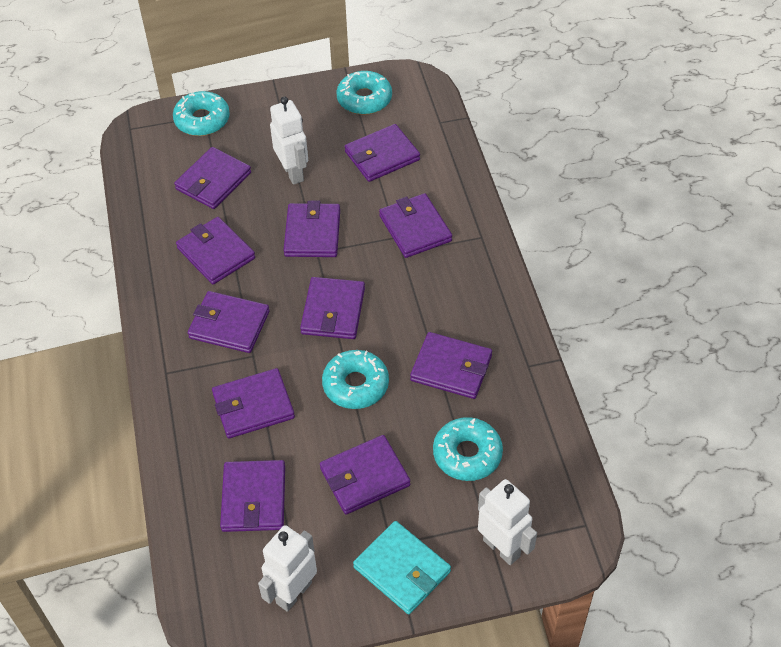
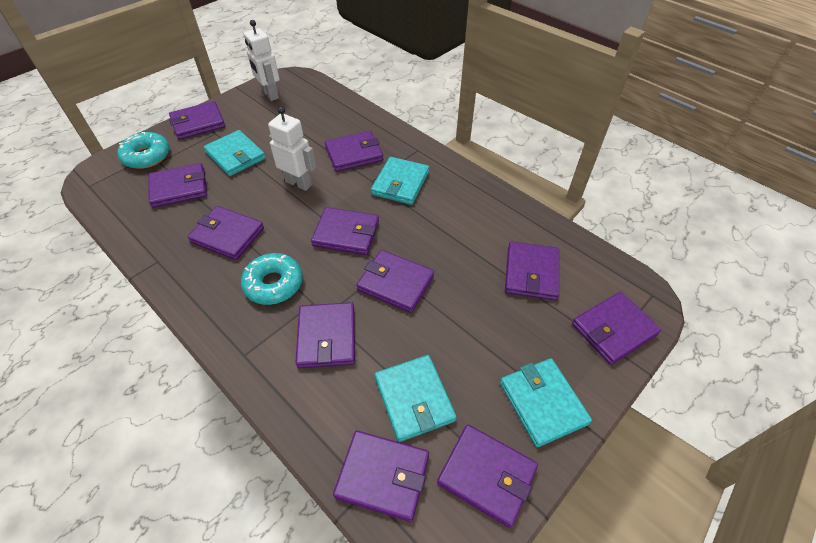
turquoise donut: 4 -> 2
turquoise wallet: 1 -> 4
white robot: 3 -> 2

